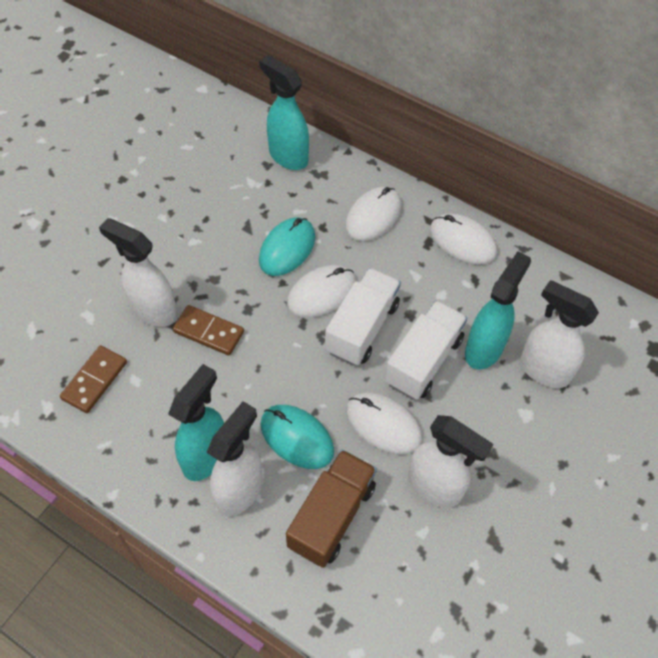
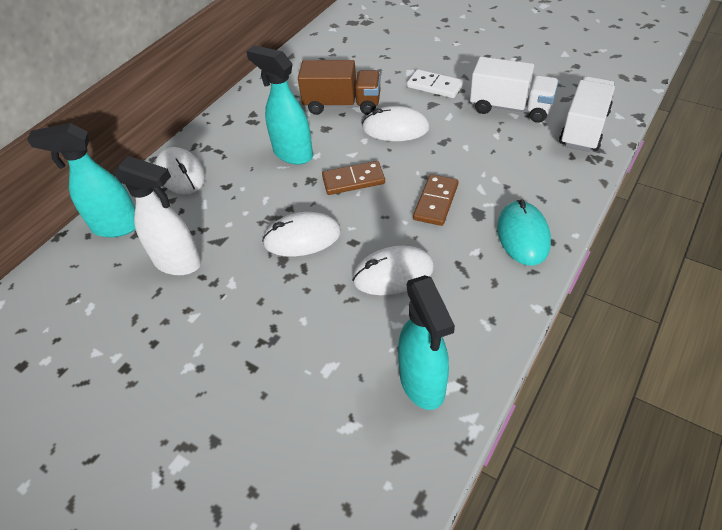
turquoise mouse: 2 -> 1
white domino: 0 -> 1
white spray bottle: 4 -> 1

